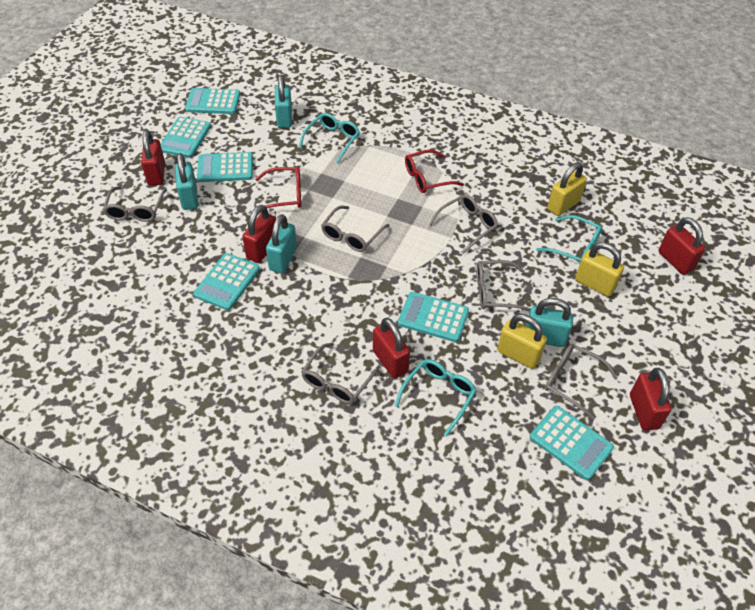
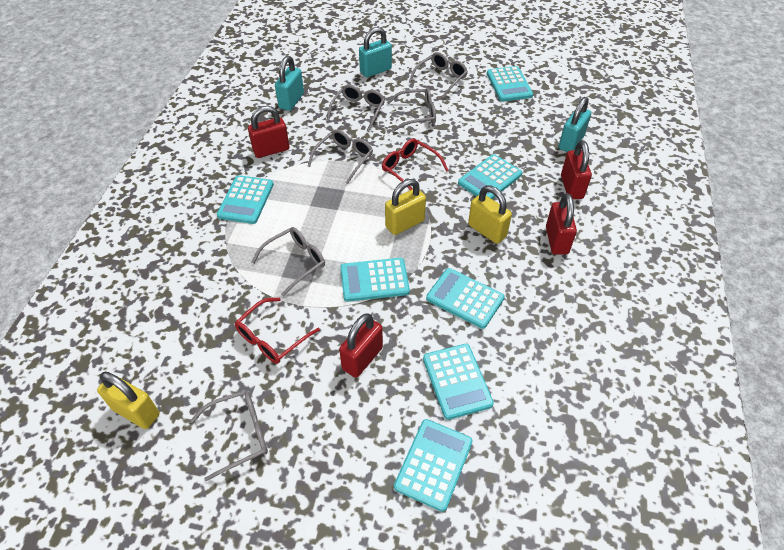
red padlock: 5 -> 4
turquoise calculator: 6 -> 7
turquoise glasses: 3 -> 0
turquoise padlock: 4 -> 3

